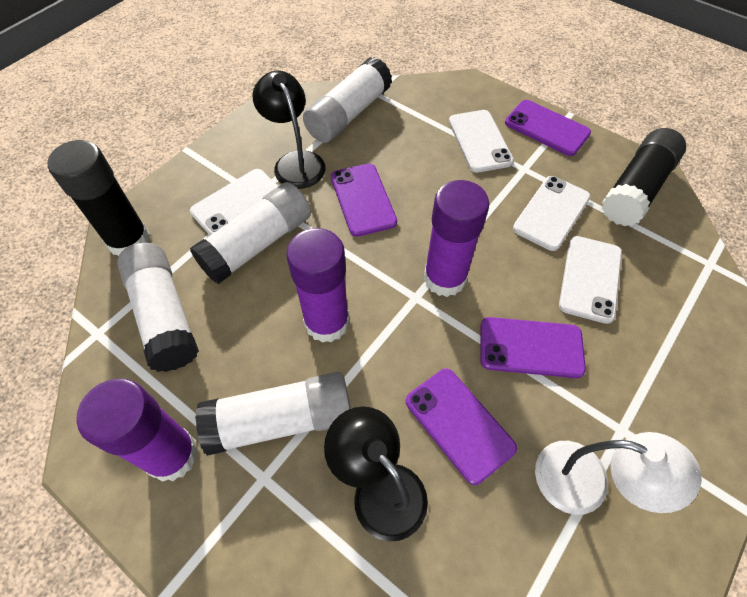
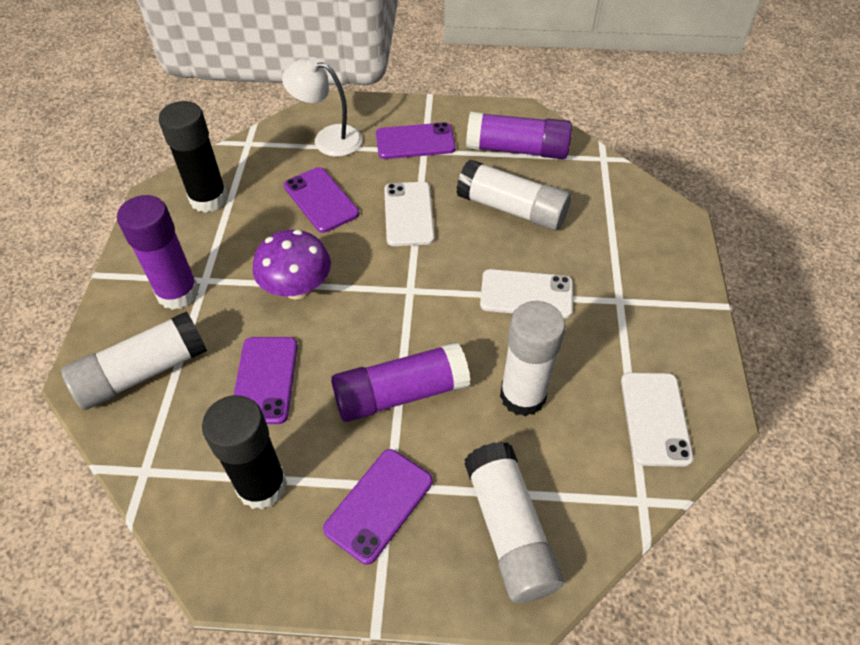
black lamp: 2 -> 0
purple mushroom: 0 -> 1
white phone: 4 -> 3

